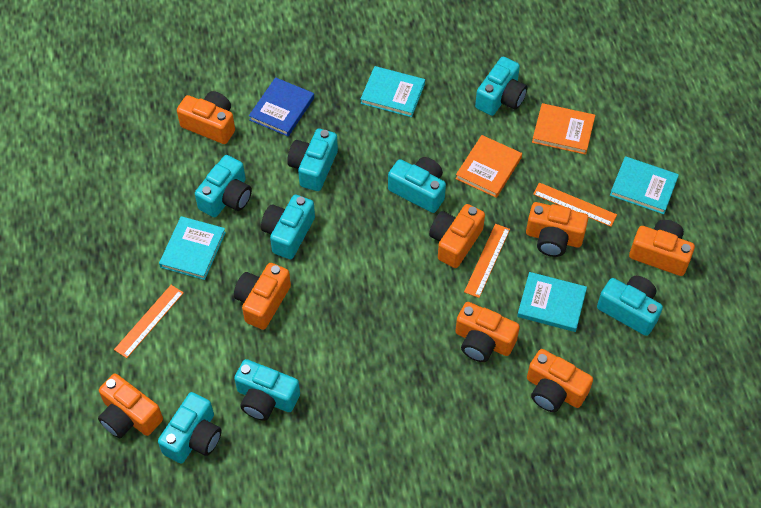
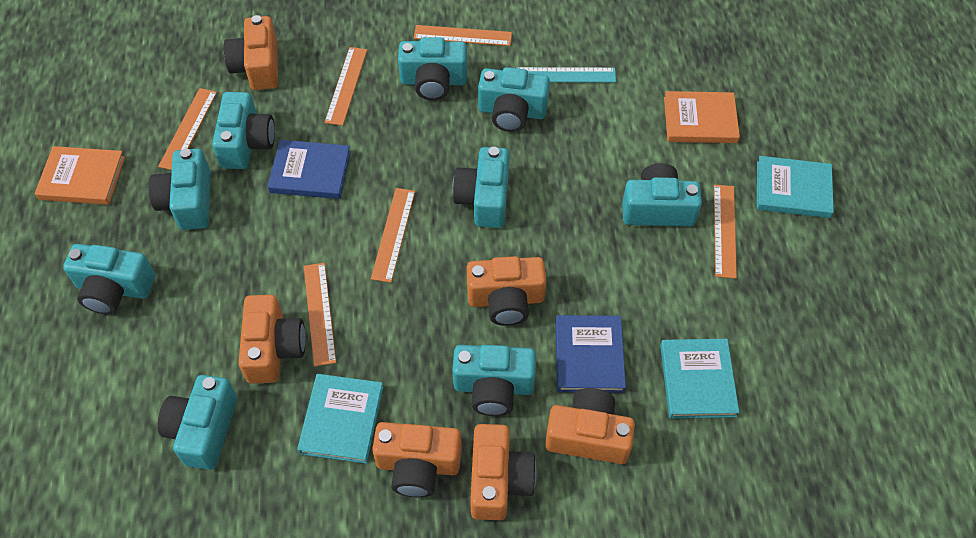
blue book: 1 -> 2
orange camera: 8 -> 6
orange ruler: 3 -> 6
turquoise book: 4 -> 3
turquoise camera: 8 -> 9
turquoise ruler: 0 -> 1

